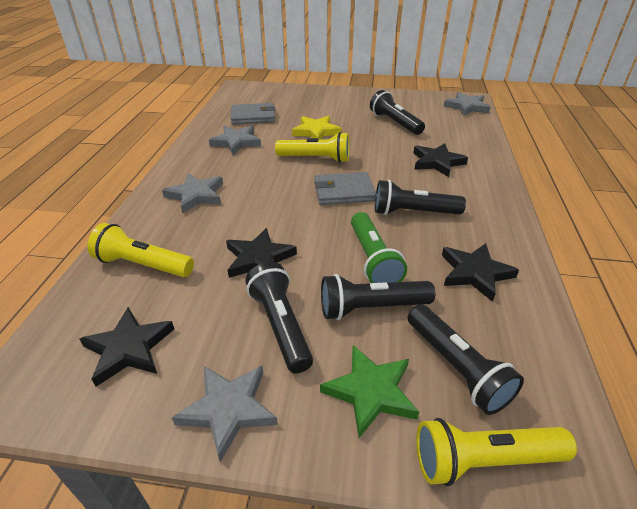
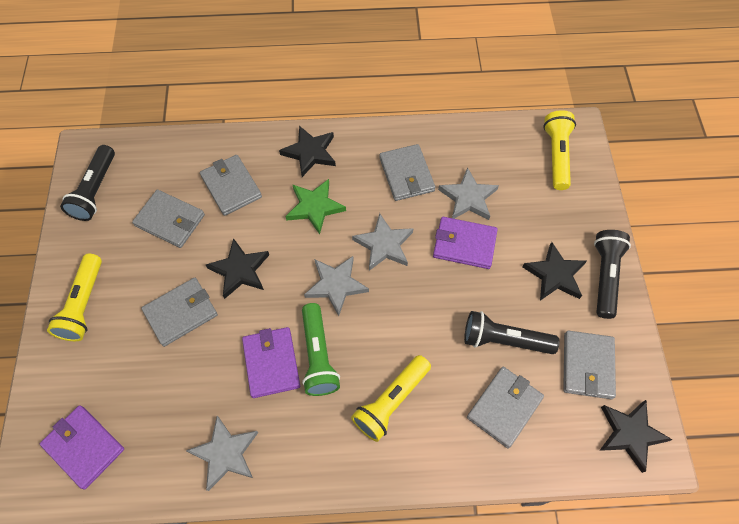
black flashlight: 5 -> 3
grey wallet: 2 -> 6
purple wallet: 0 -> 3
yellow star: 1 -> 0

